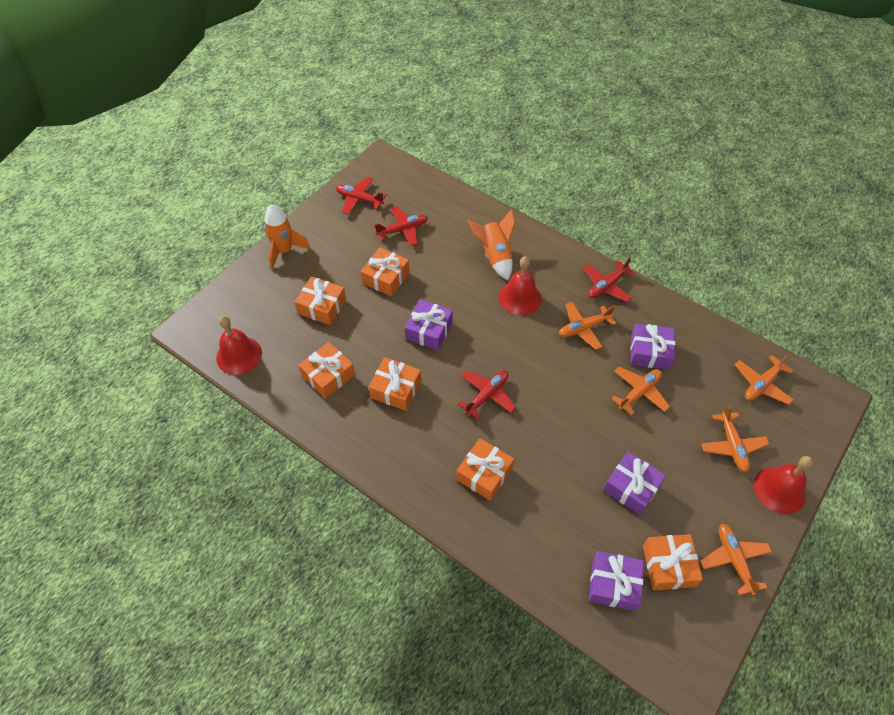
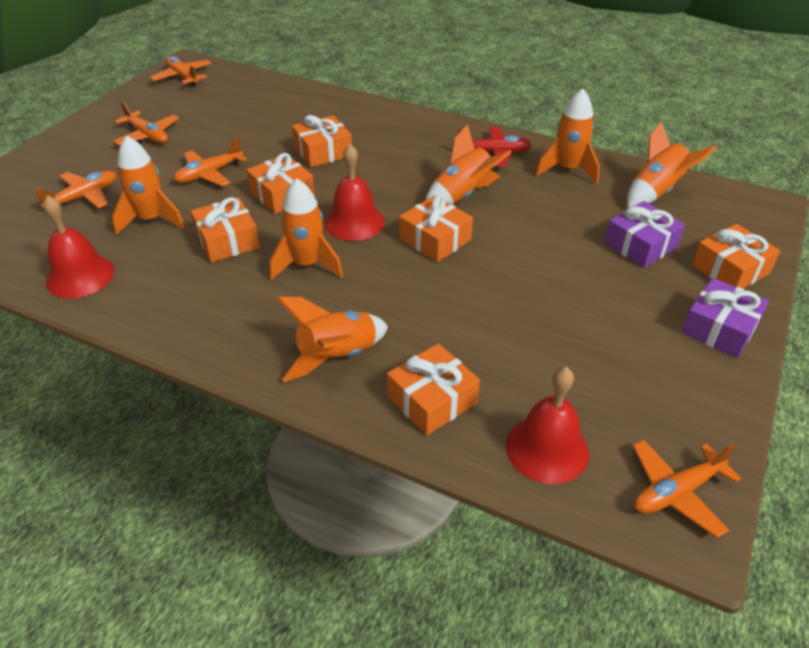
orange rocket: 2 -> 6
purple gift: 4 -> 2
red plane: 4 -> 1

